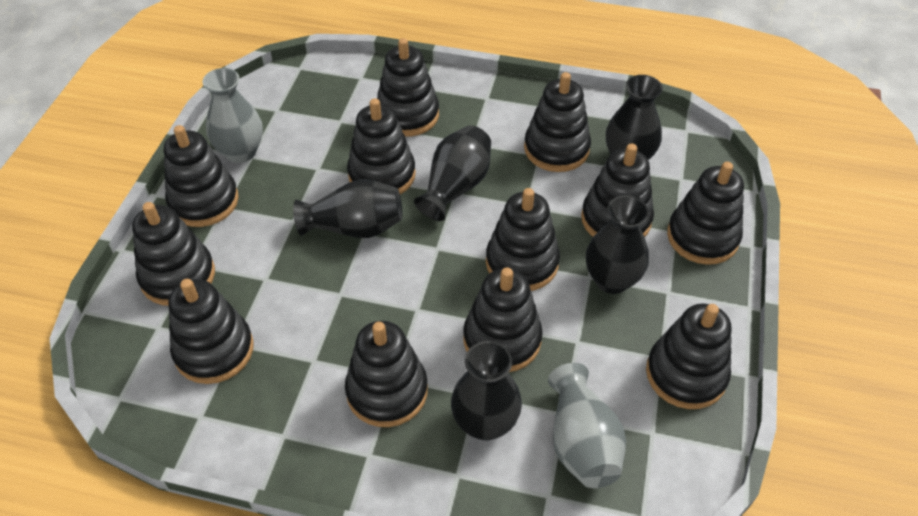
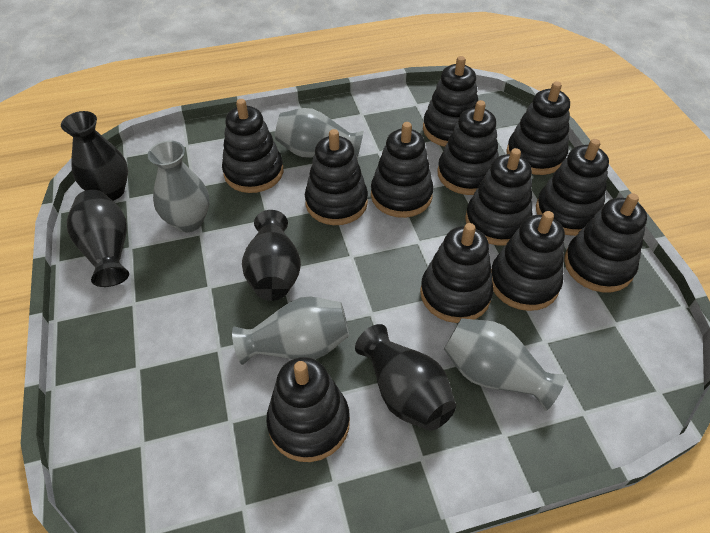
black vase: 5 -> 4
grey vase: 2 -> 4

